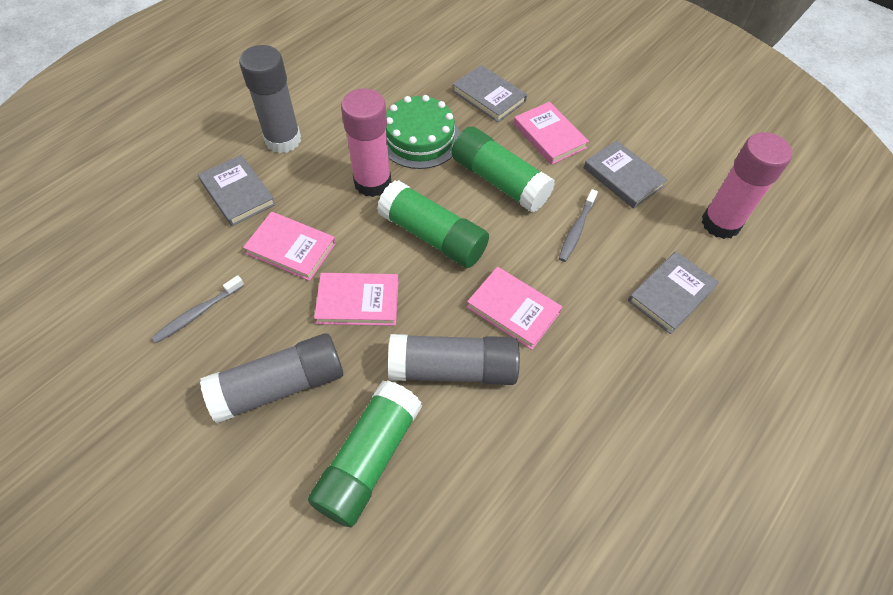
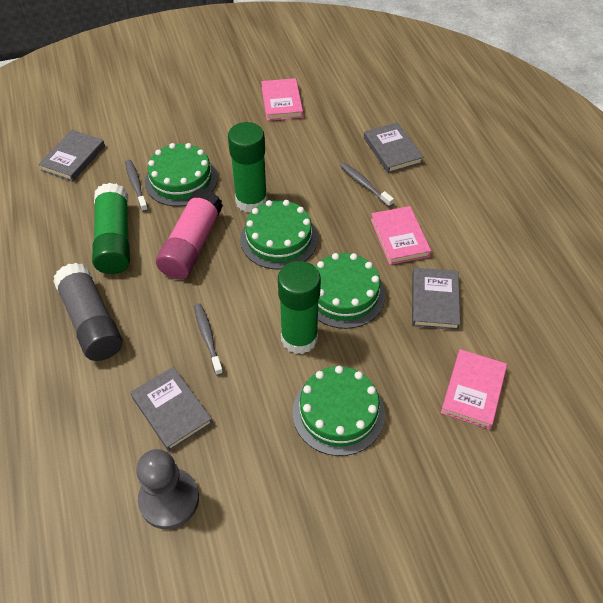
green cake: 1 -> 4
grey glue stick: 3 -> 1
grey pawn: 0 -> 1
grey toothbrush: 2 -> 3
pink book: 4 -> 3
pink glue stick: 2 -> 1

